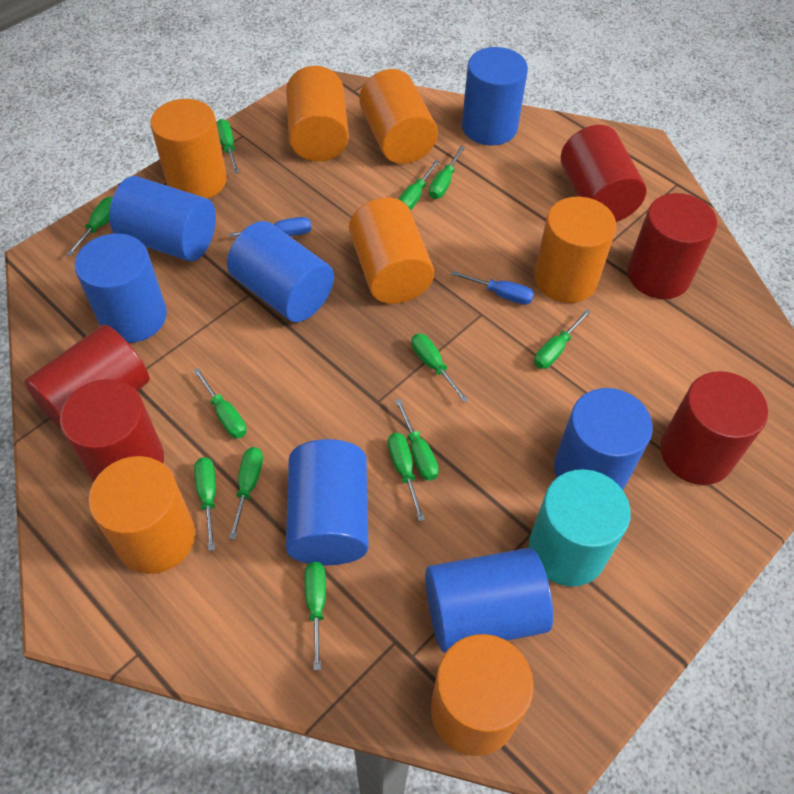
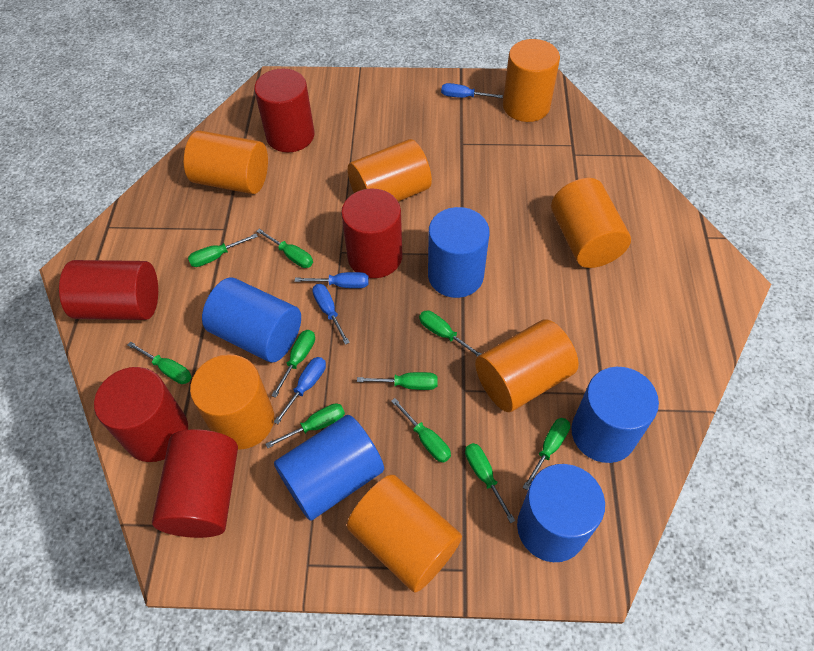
blue cylinder: 7 -> 5
blue screwdriver: 2 -> 4
green screwdriver: 12 -> 10
turquoise cylinder: 1 -> 0

